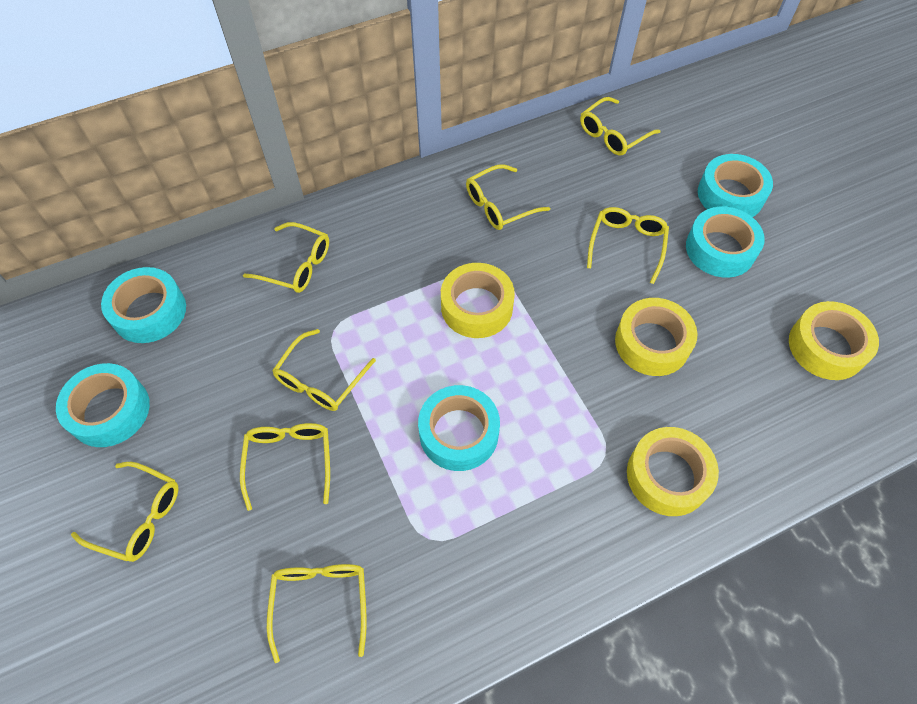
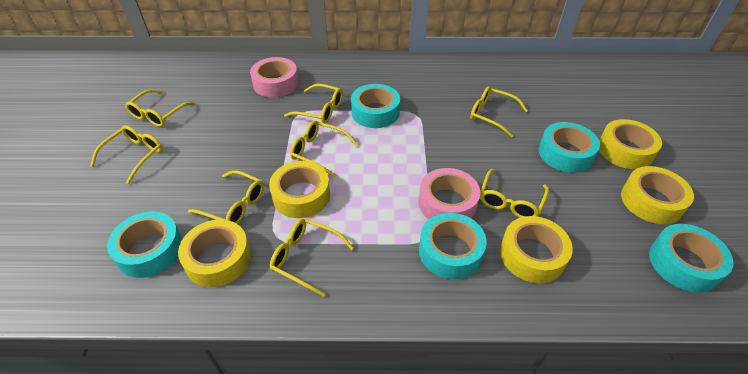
pink tape: 0 -> 2
yellow tape: 4 -> 5

